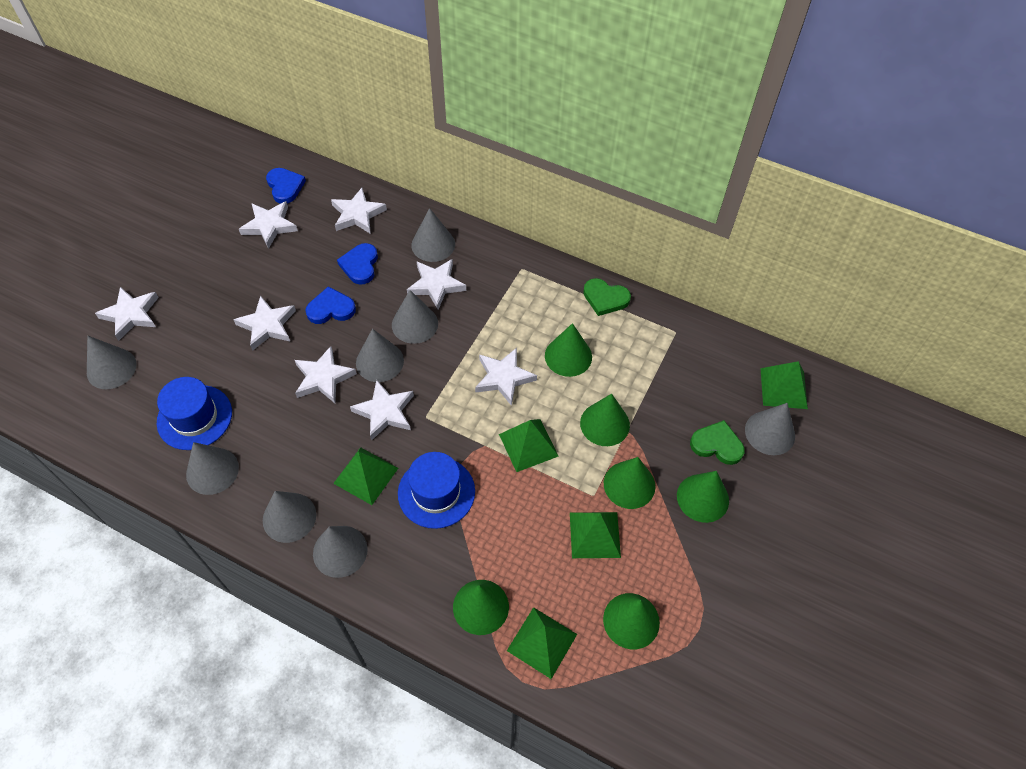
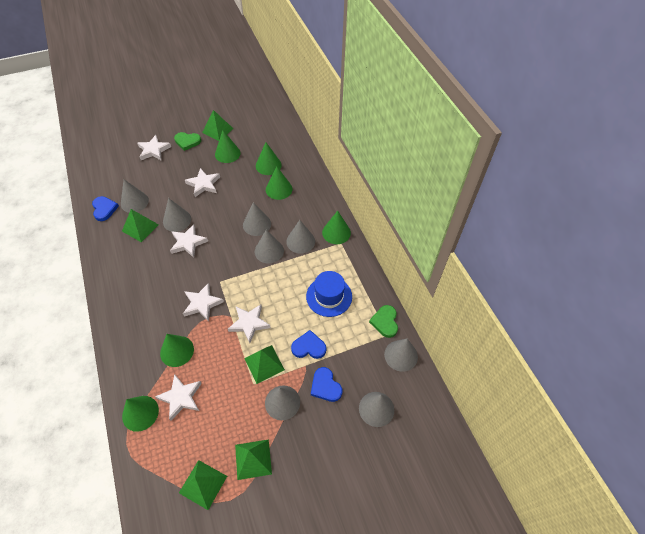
blue hat: 2 -> 1
white star: 8 -> 6

